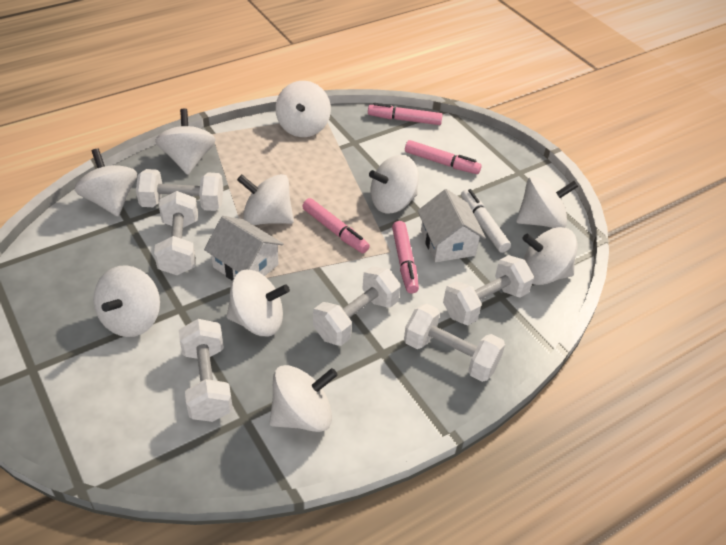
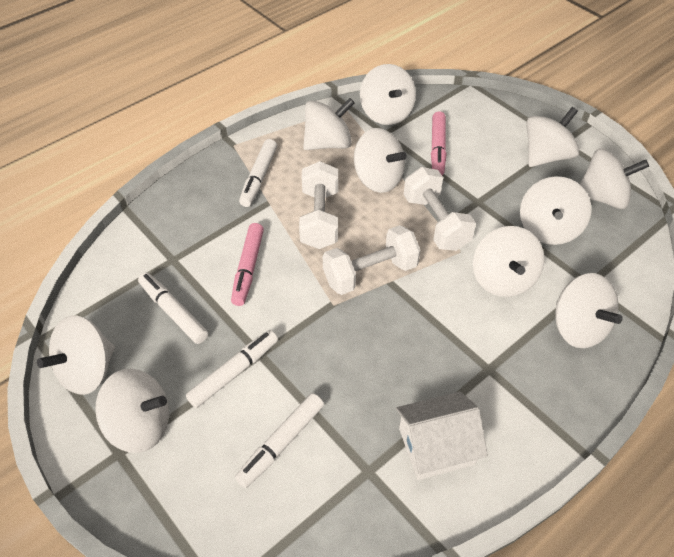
pink marker: 4 -> 2
white dumbbell: 6 -> 3
white house: 2 -> 1
white marker: 1 -> 4

